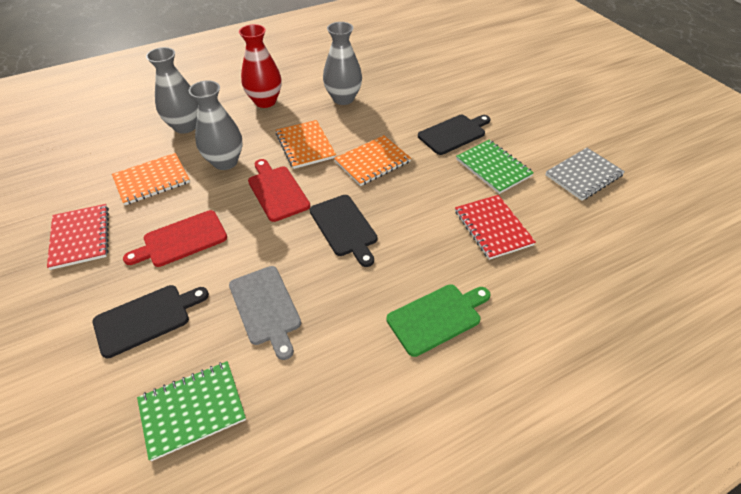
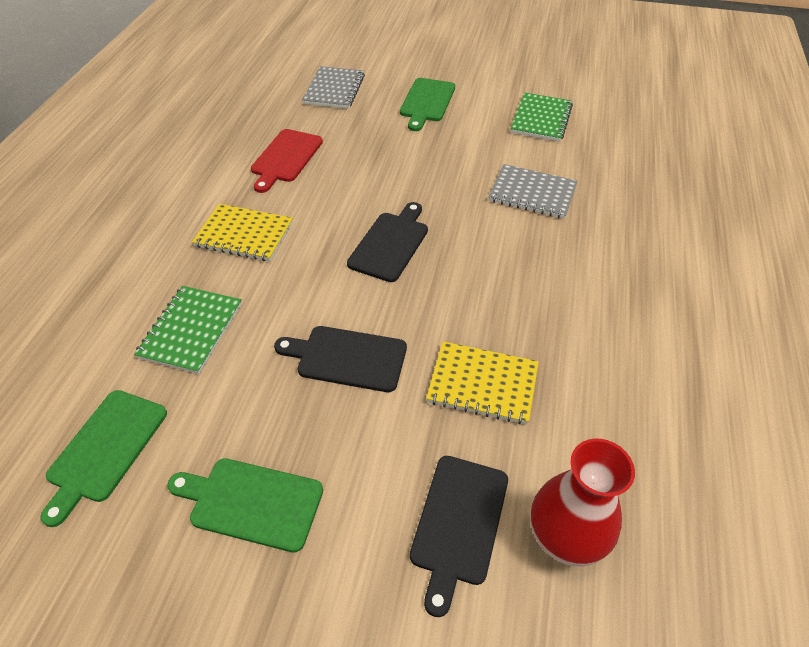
green cutting board: 1 -> 3
grey cutting board: 1 -> 0
grey notebook: 1 -> 2
grey vase: 3 -> 0
orange notebook: 3 -> 0
red cutting board: 2 -> 1
red notebook: 2 -> 0
yellow notebook: 0 -> 2

